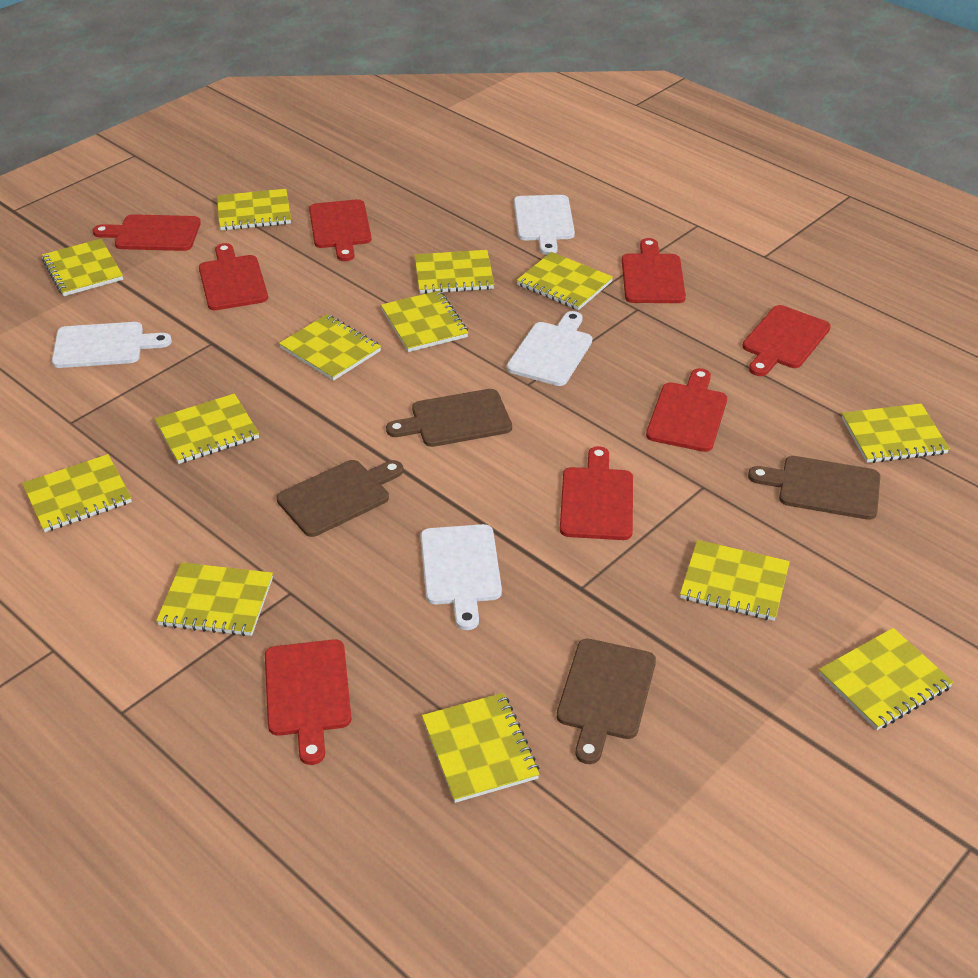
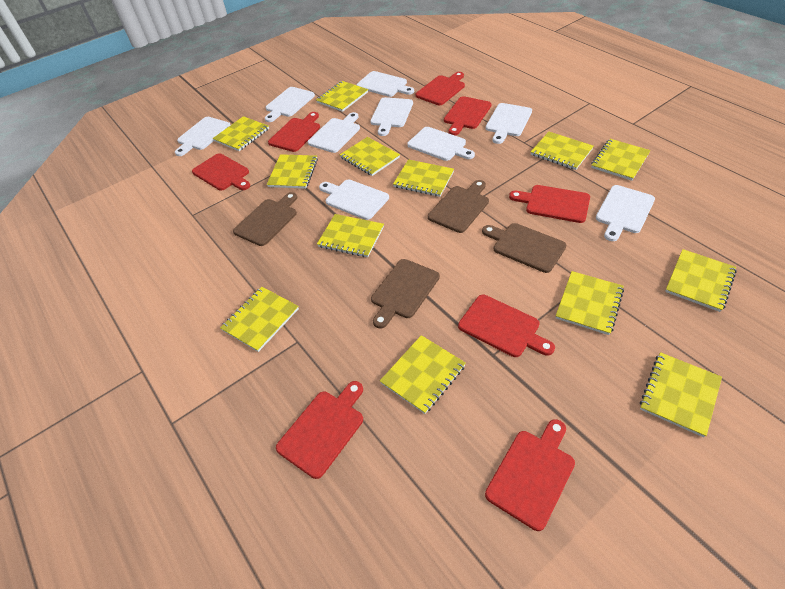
white cutting board: 4 -> 9

